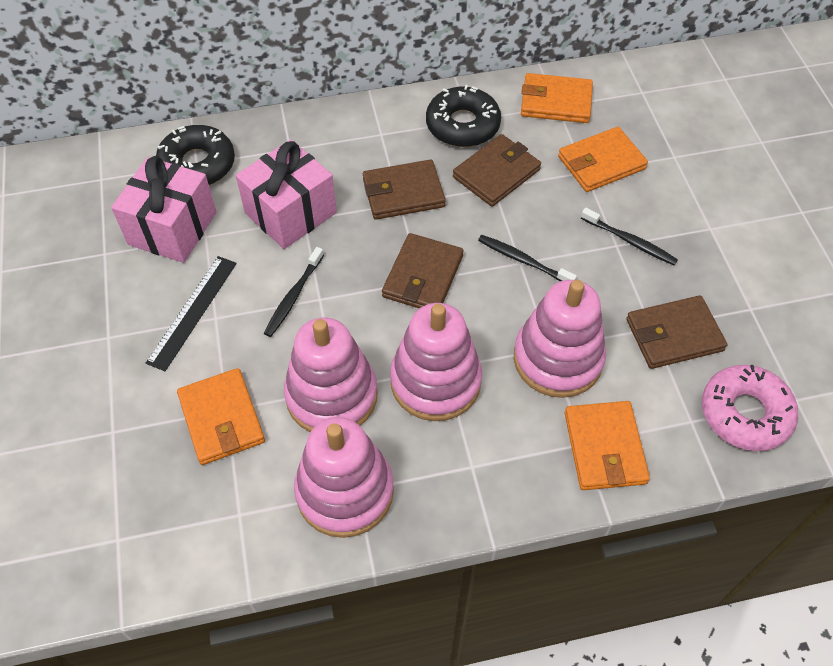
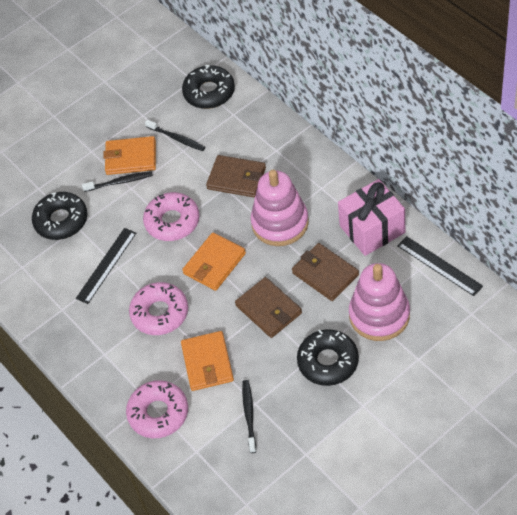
black donut: 2 -> 3
black ruler: 1 -> 2
brown wallet: 4 -> 3
orange wallet: 4 -> 3
pink donut: 1 -> 3
pink gift: 2 -> 1
pink stacking toy: 4 -> 2

